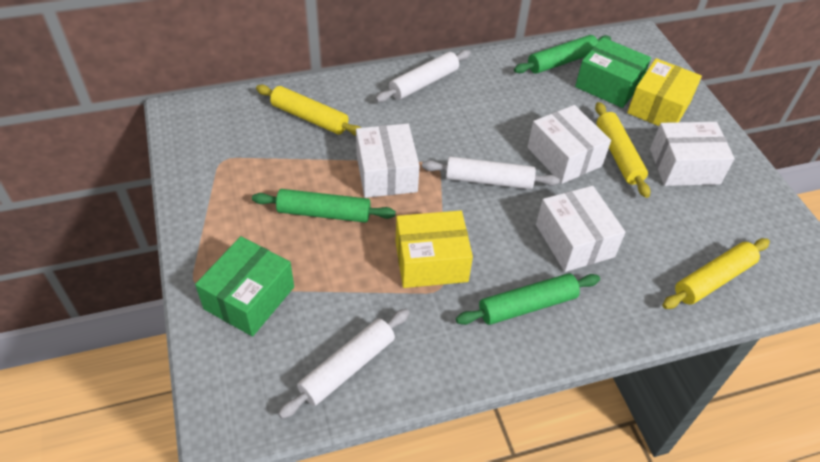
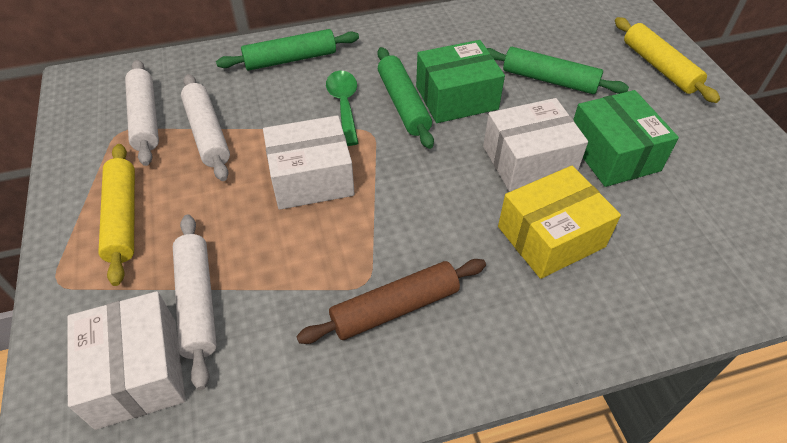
brown rolling pin: 0 -> 1
green spoon: 0 -> 1
white box: 4 -> 3
yellow box: 2 -> 1
yellow rolling pin: 3 -> 2

